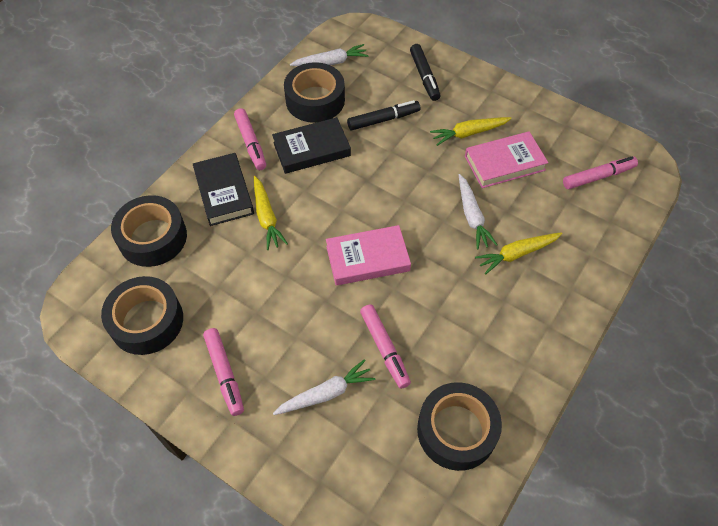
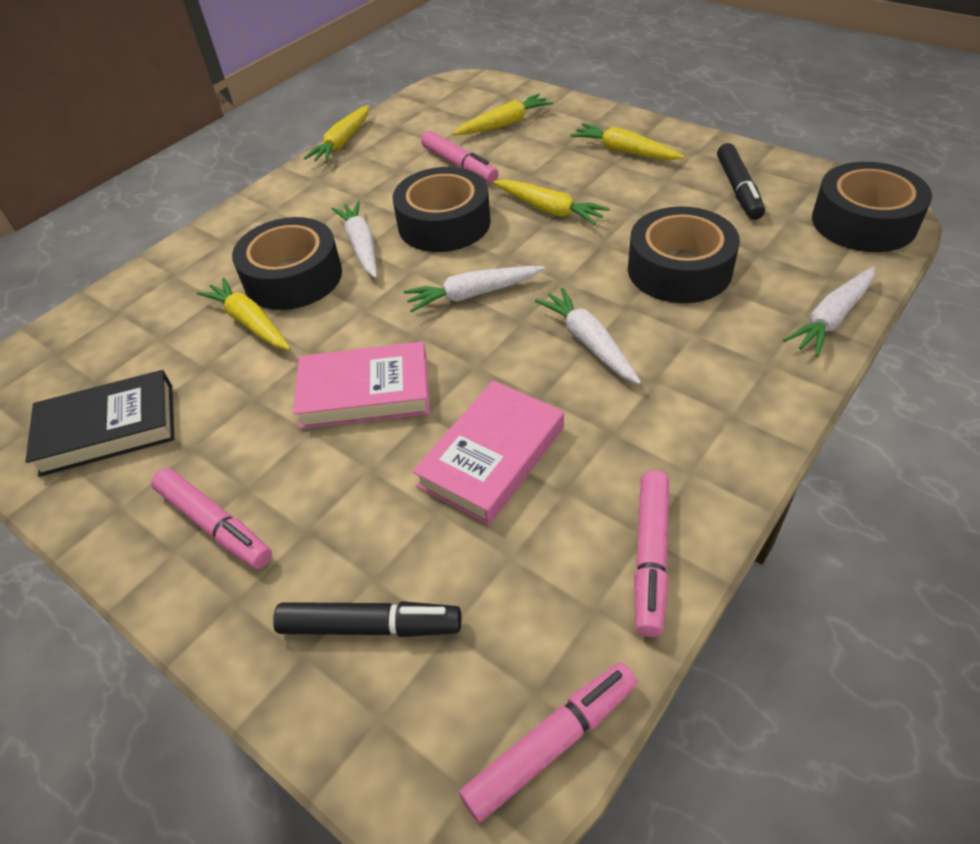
black book: 2 -> 1
white carrot: 3 -> 4
yellow carrot: 3 -> 5

